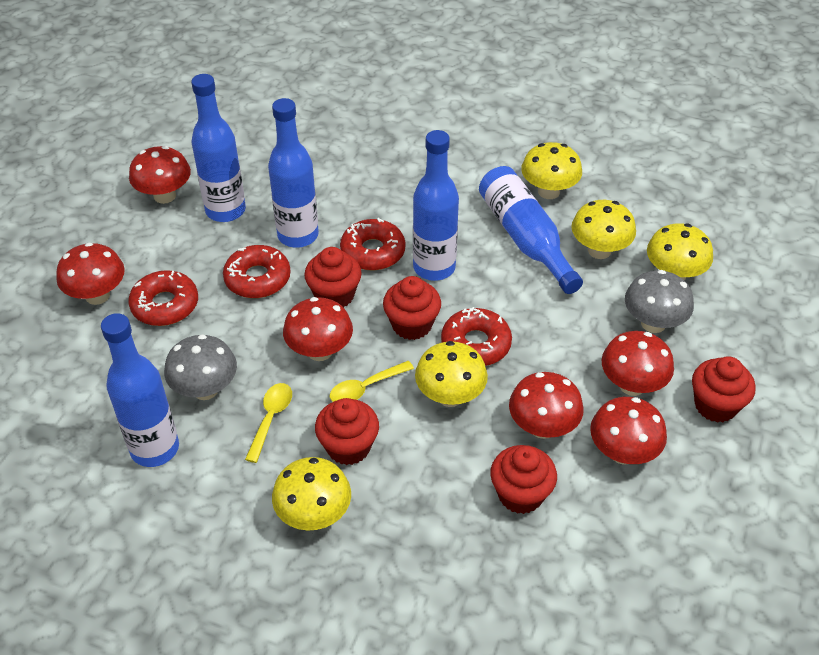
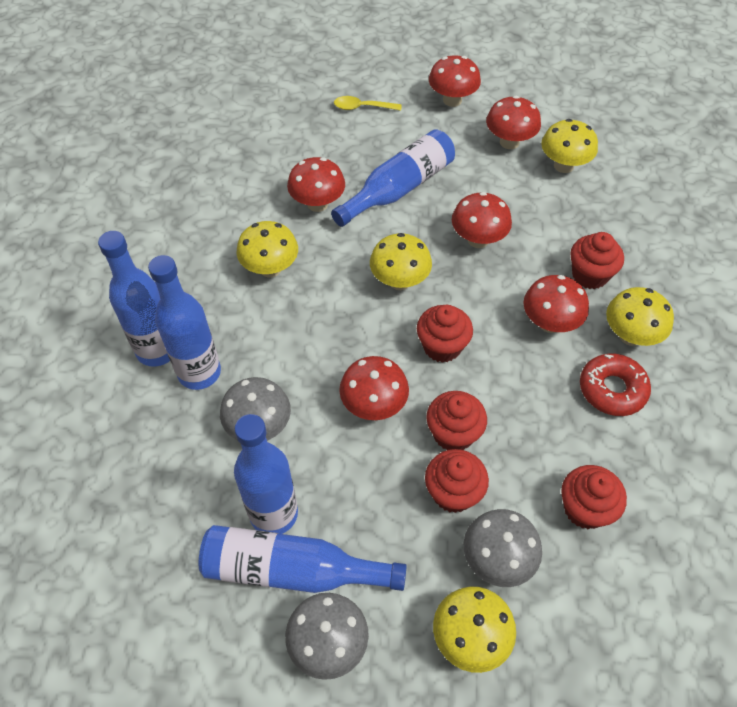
grey mushroom: 2 -> 3
red donut: 4 -> 1
yellow spoon: 2 -> 1

